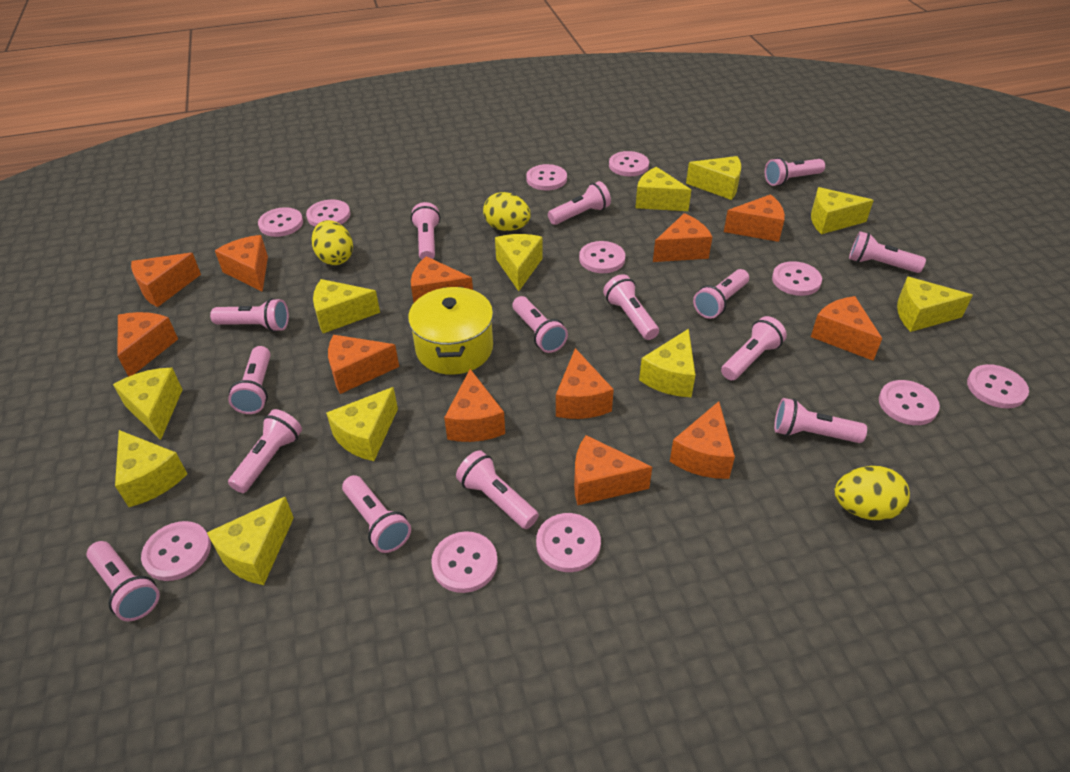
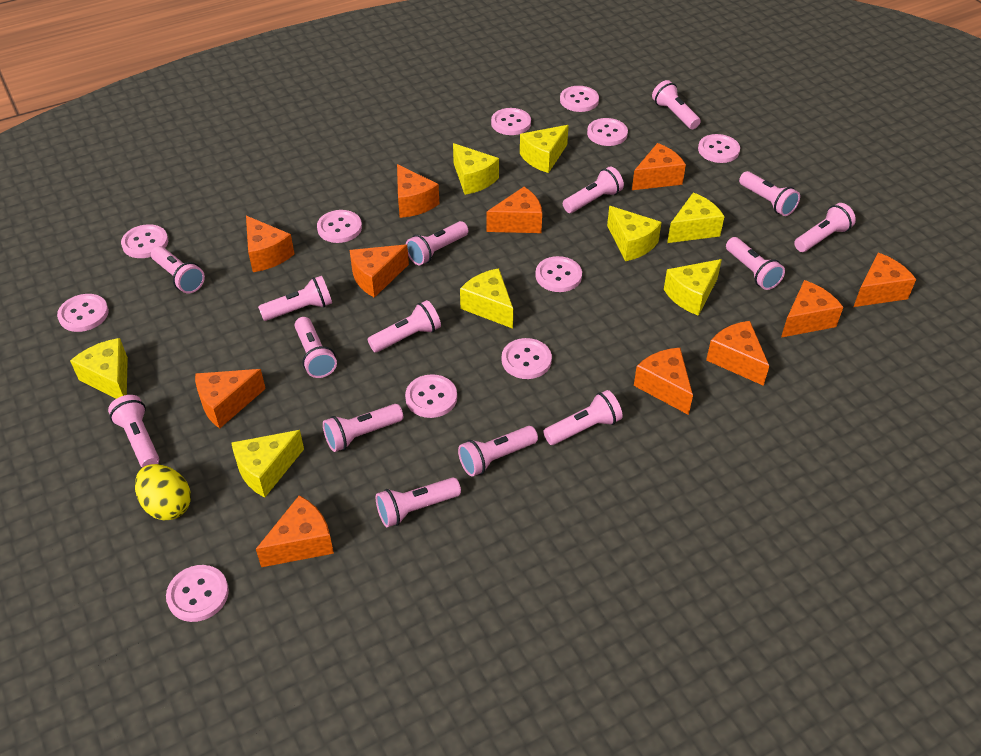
orange cheese: 12 -> 11
yellow cheese: 11 -> 8
yellow egg: 3 -> 1
yellow pot: 1 -> 0

